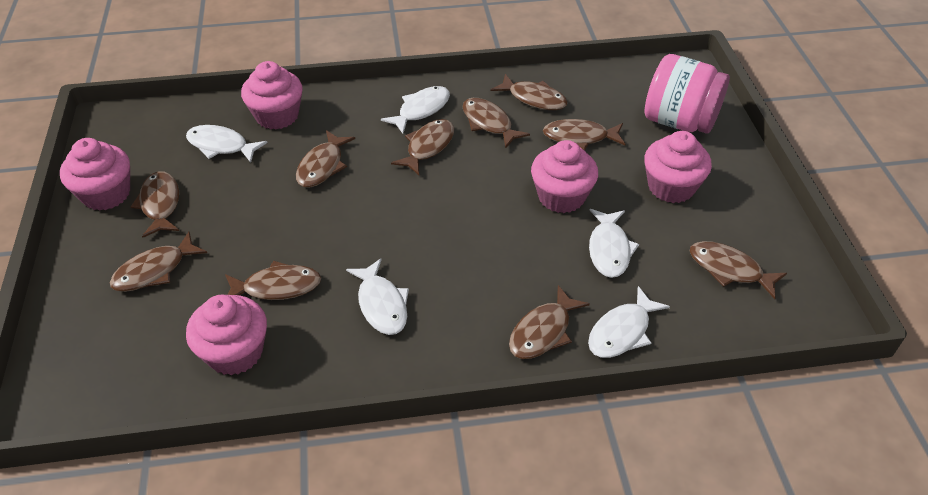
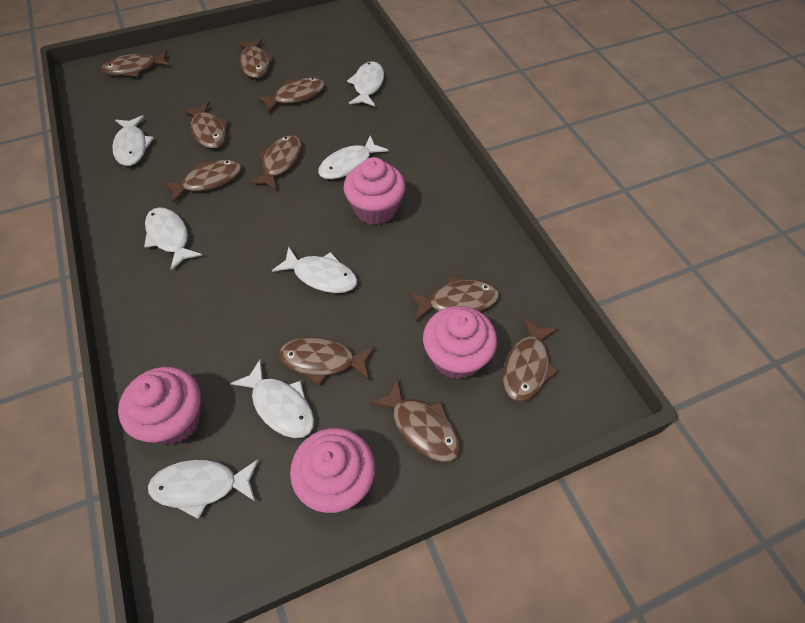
pink cupcake: 5 -> 4
pink jar: 1 -> 0
white fish: 5 -> 7

